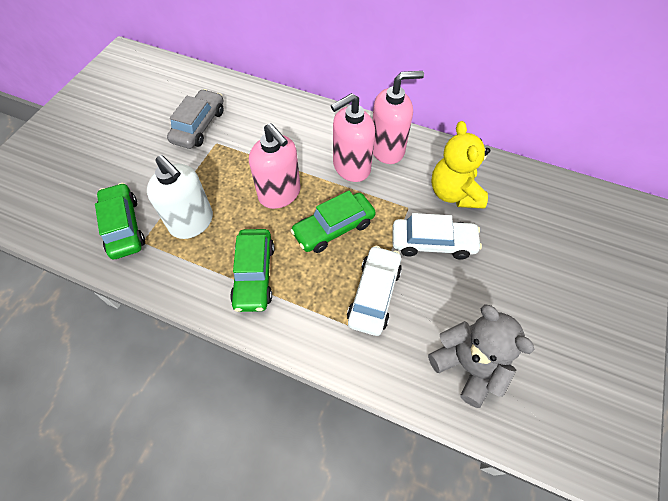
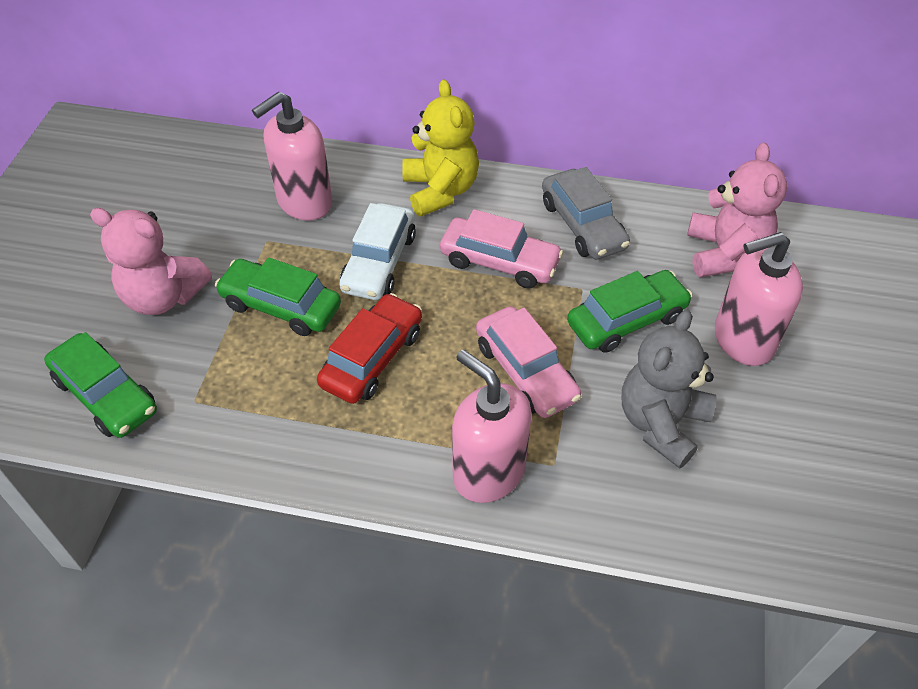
pink car: 0 -> 2
pink teddy bear: 0 -> 2
red car: 0 -> 1
white car: 2 -> 1
white soap dispenser: 1 -> 0

